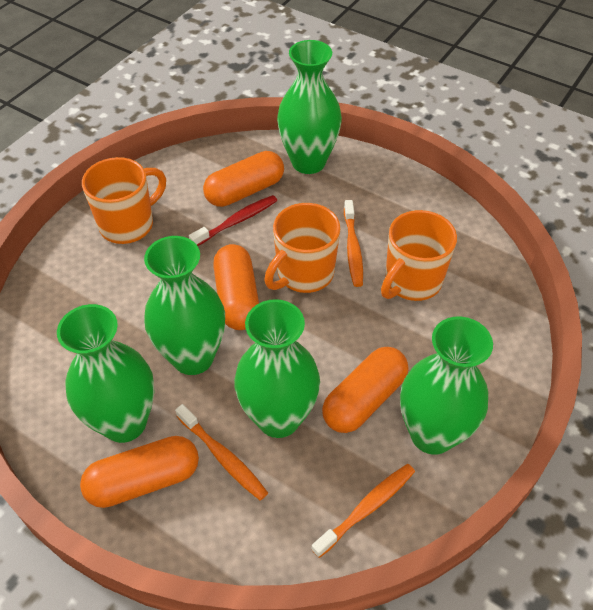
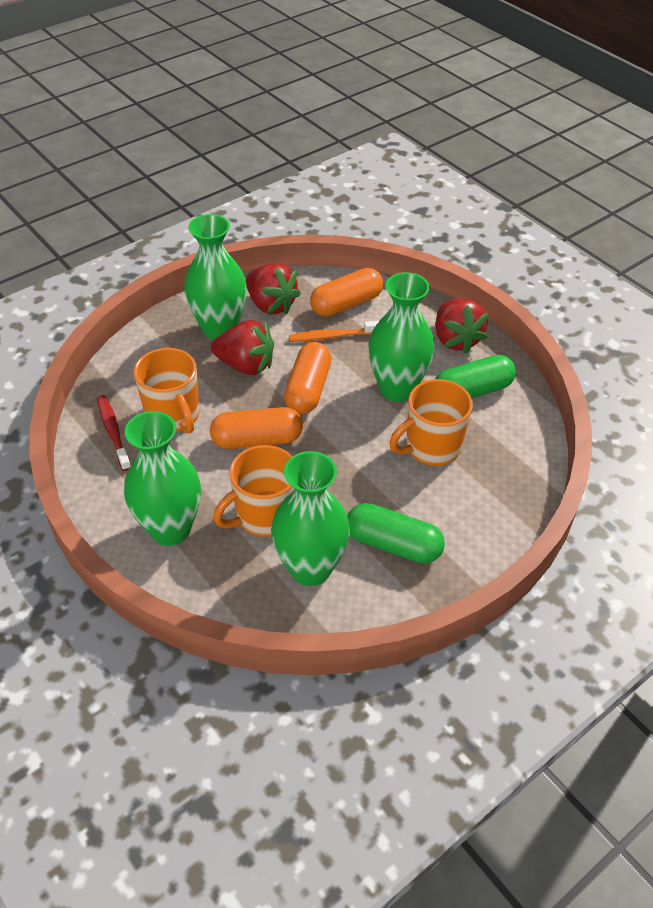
green capsule: 0 -> 2
green vase: 5 -> 4
orange capsule: 4 -> 3
orange toothbrush: 3 -> 1
red strawberry: 0 -> 3

